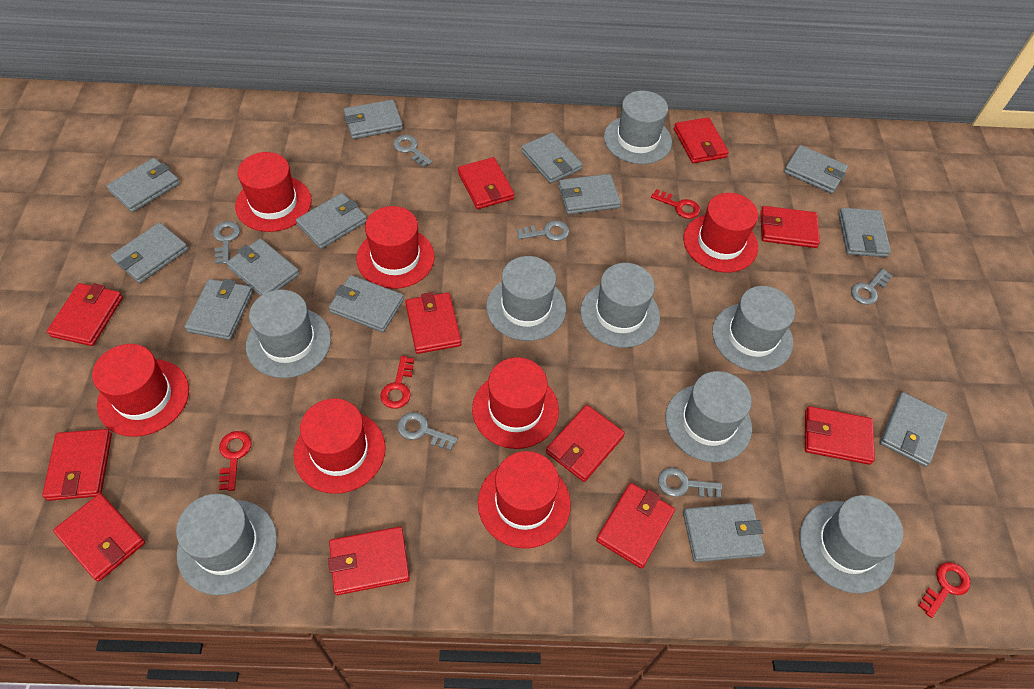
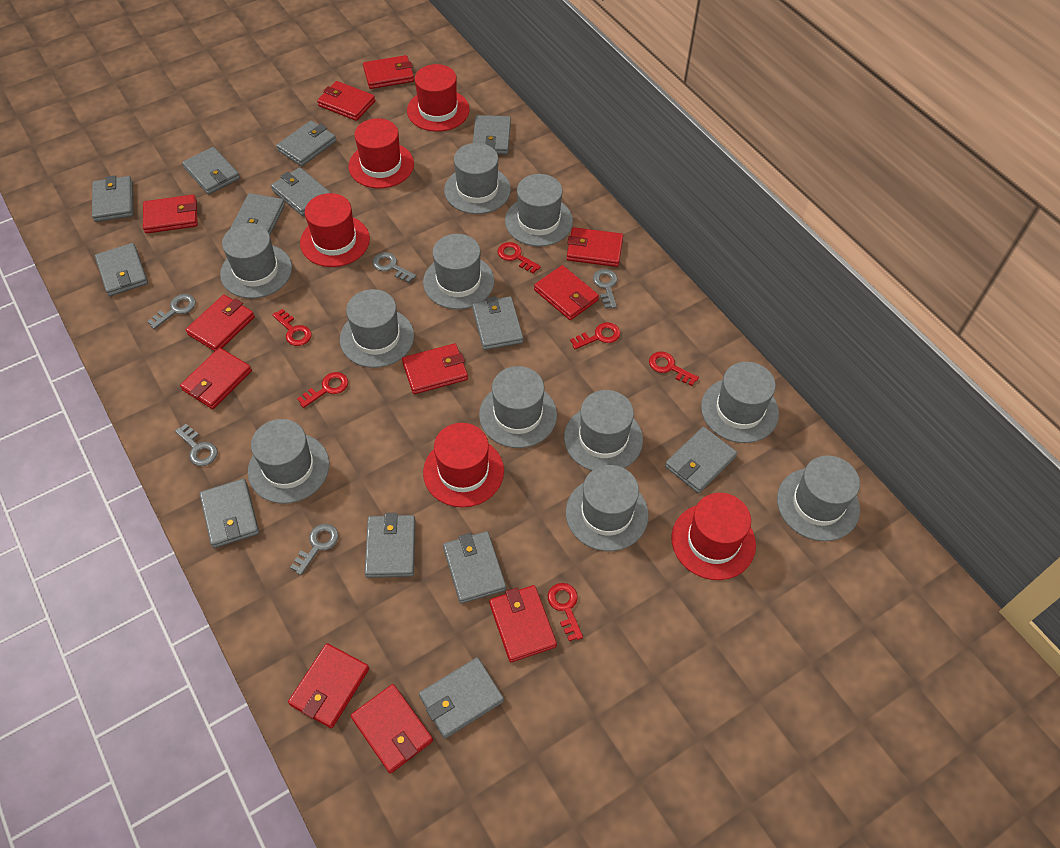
grey hat: 8 -> 11
grey key: 6 -> 5
red hat: 7 -> 5
red key: 4 -> 6

